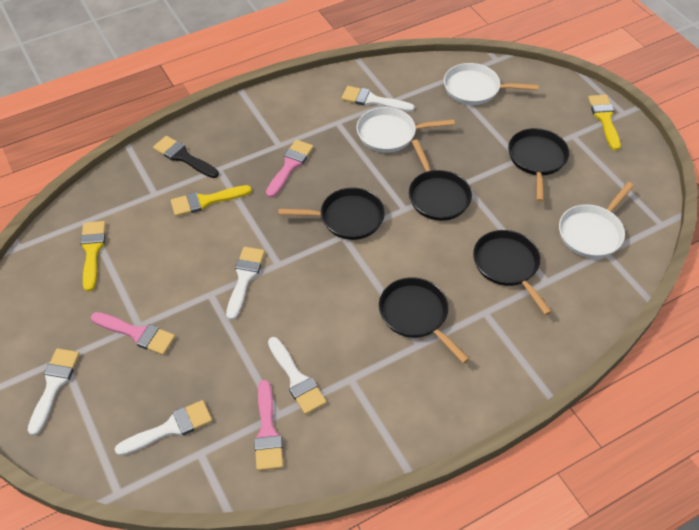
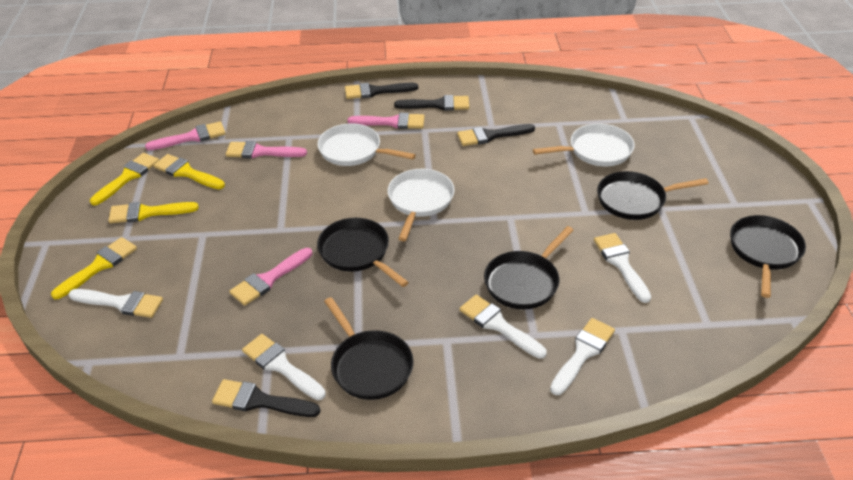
black brush: 1 -> 4
pink brush: 3 -> 4
yellow brush: 3 -> 4

